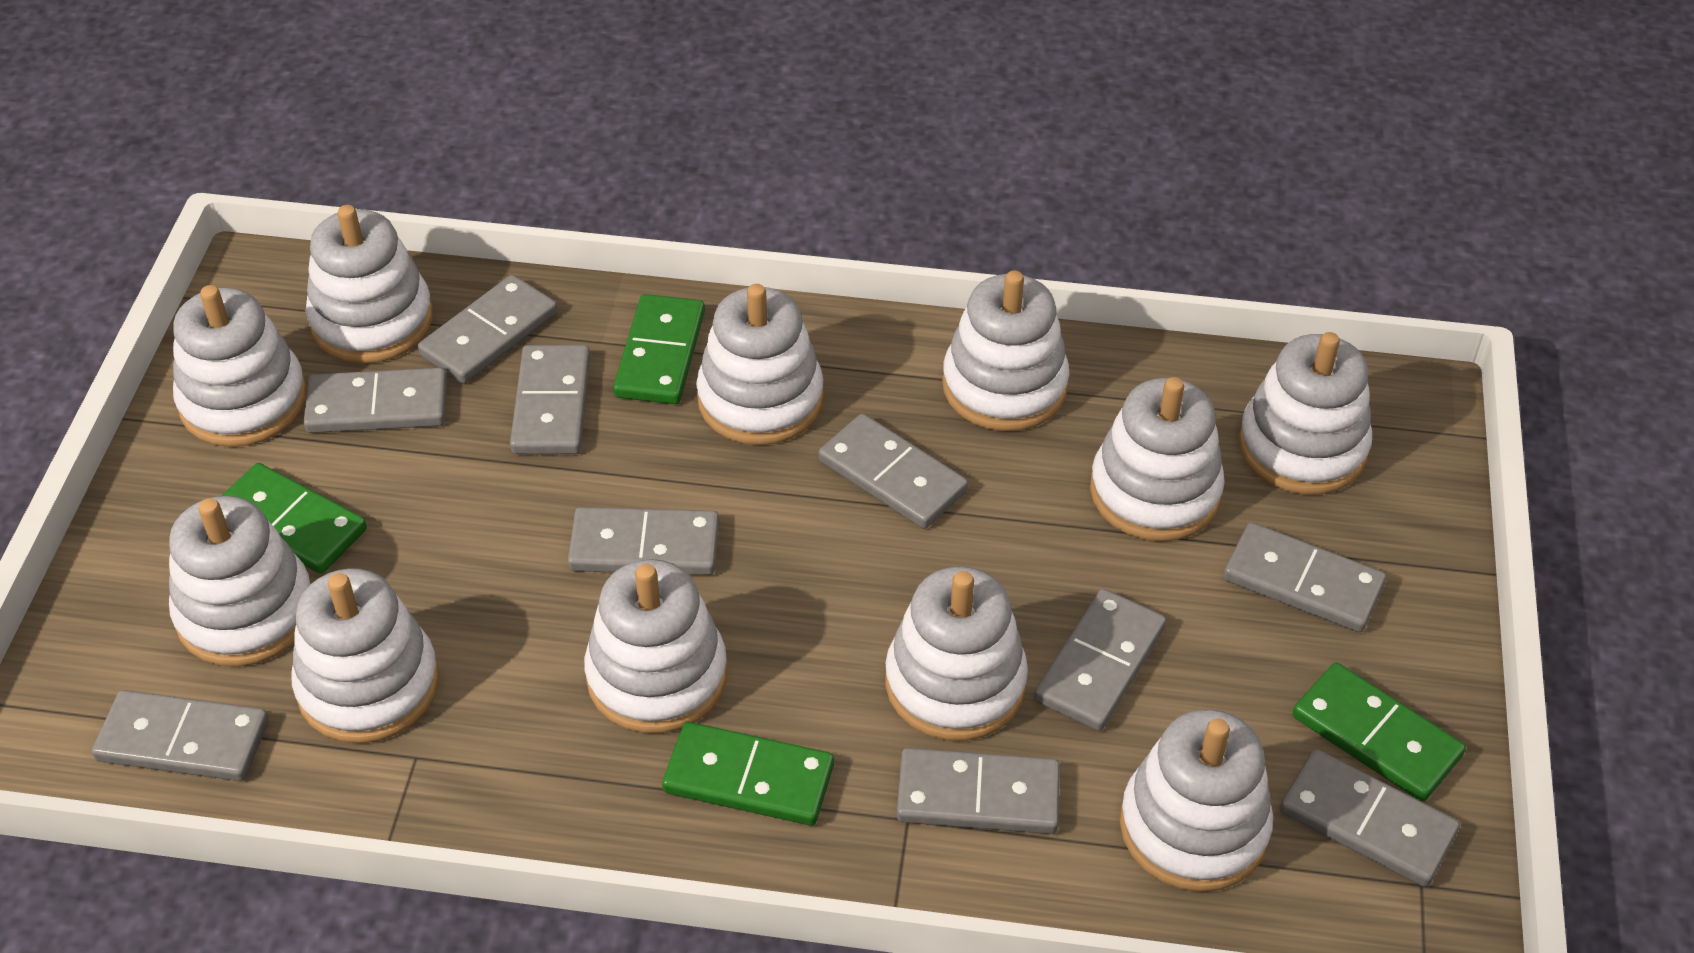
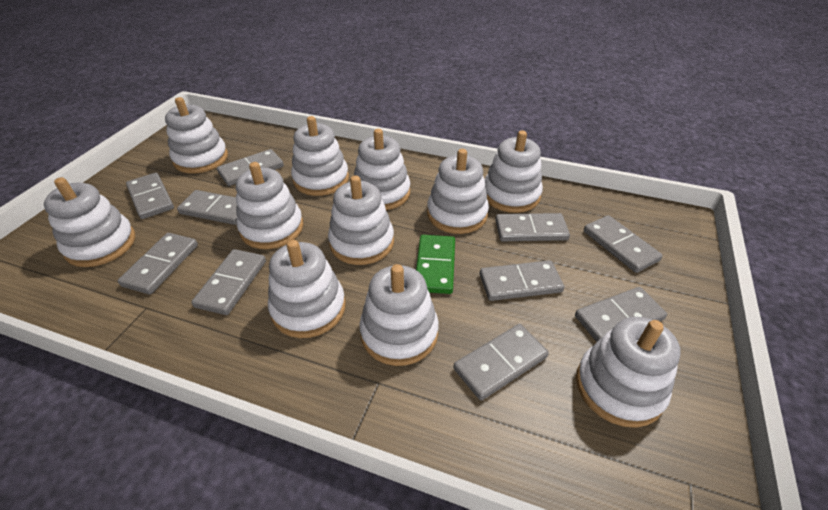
green domino: 4 -> 1

